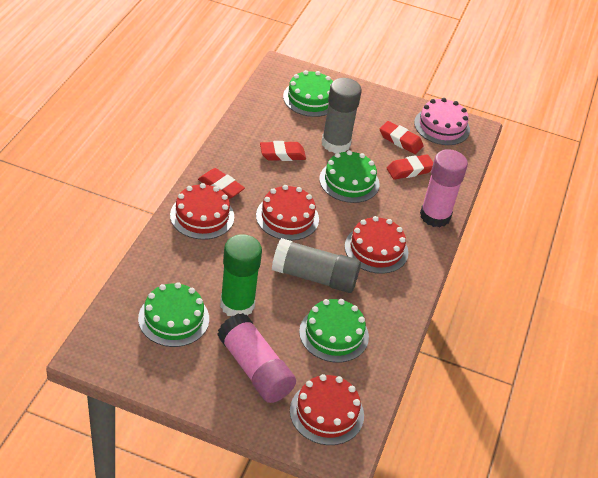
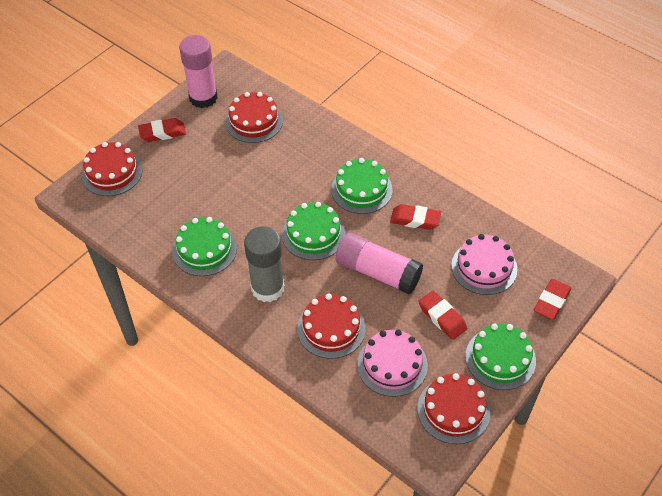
green glue stick: 1 -> 0
grey glue stick: 2 -> 1
pink cake: 1 -> 2

